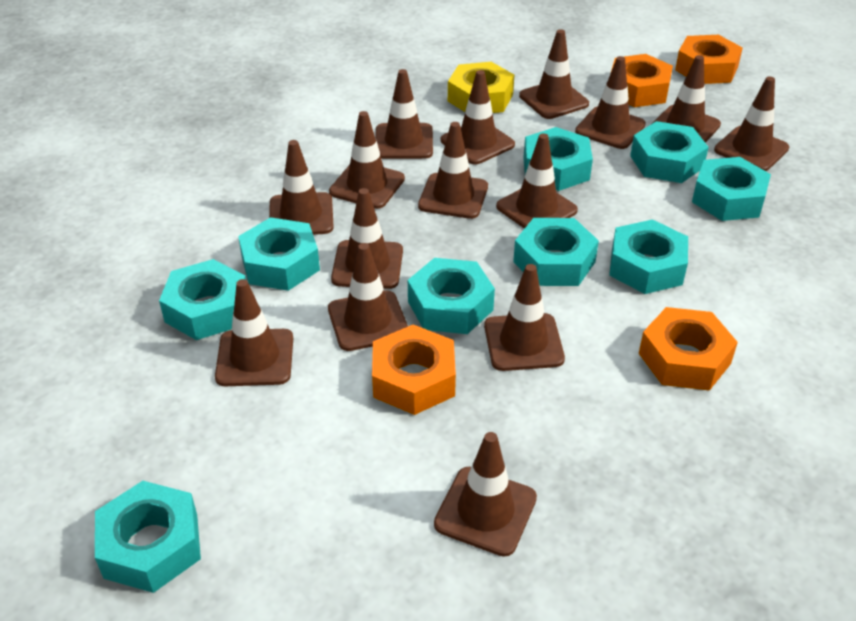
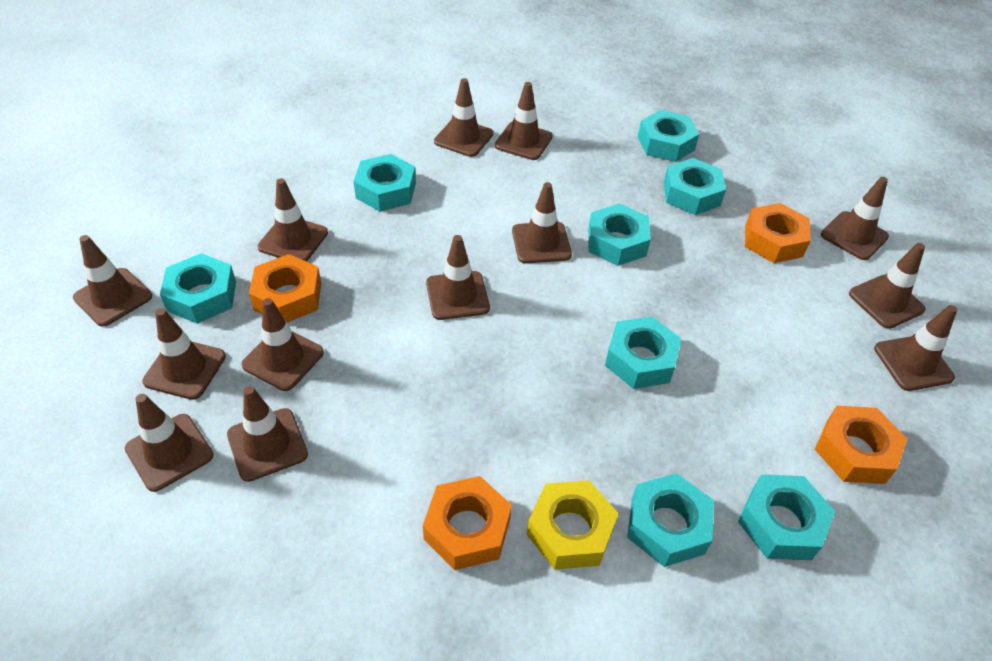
brown traffic cone: 15 -> 13
turquoise nut: 9 -> 8

